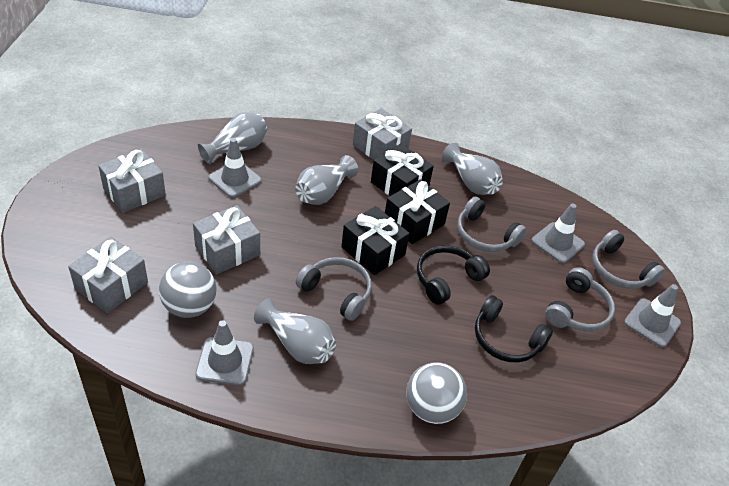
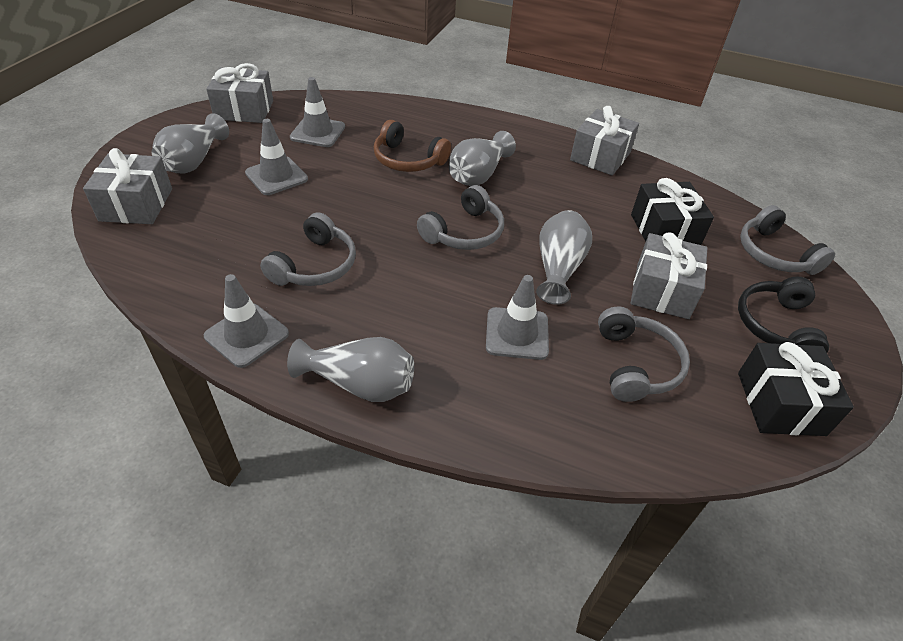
black gift: 3 -> 2
black headphones: 2 -> 1
brown headphones: 0 -> 1
grey ball: 2 -> 0

